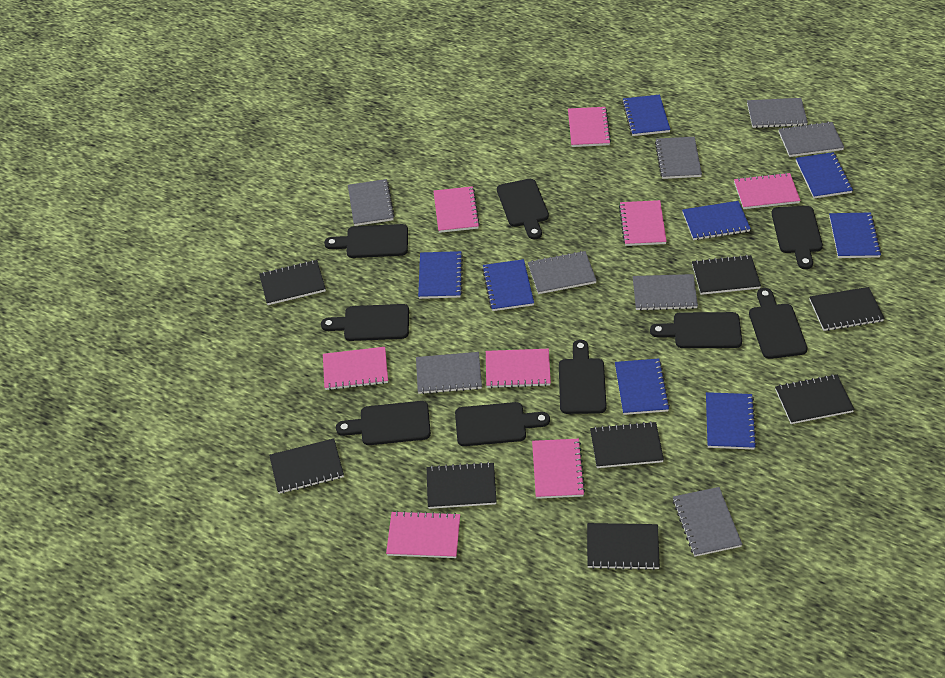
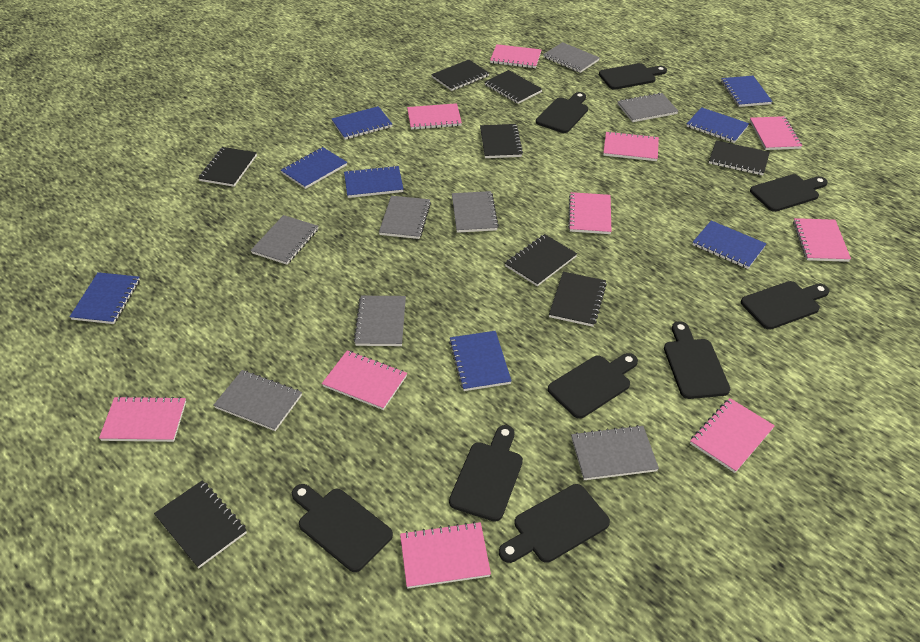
pink notebook: 8 -> 10

